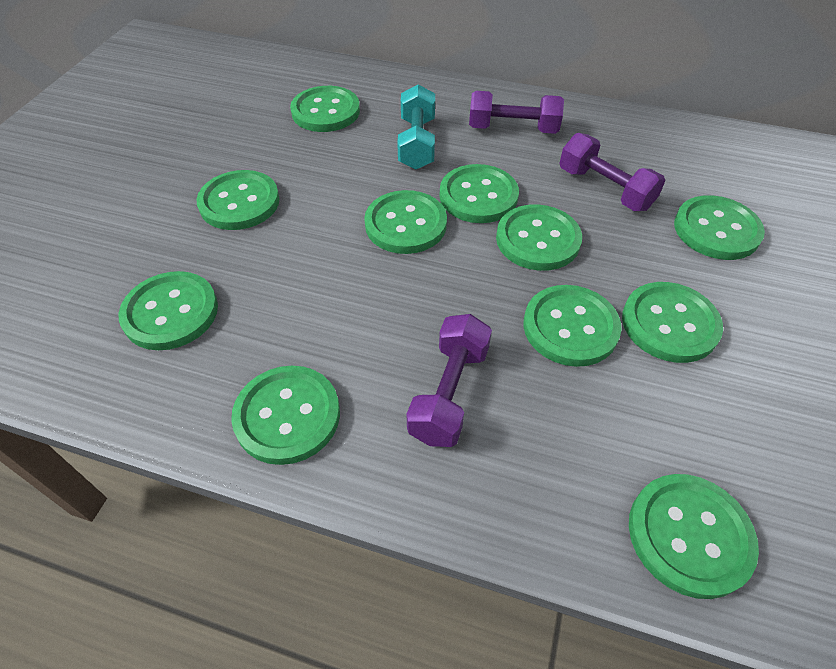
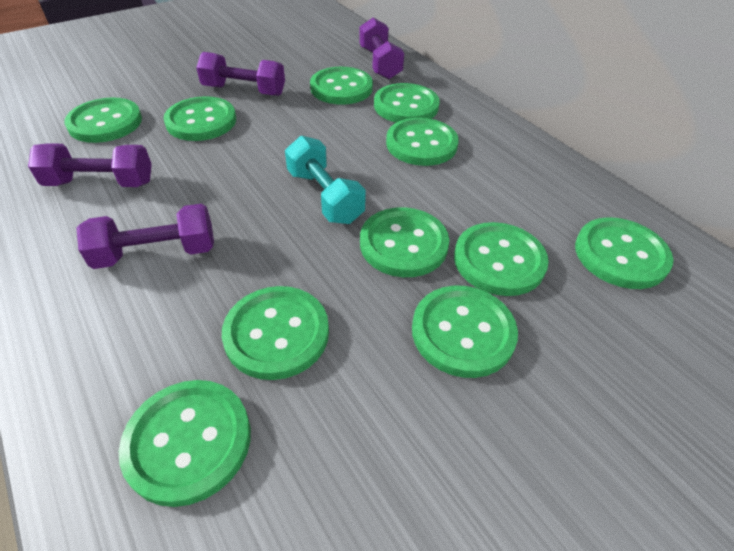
purple dumbbell: 3 -> 4

